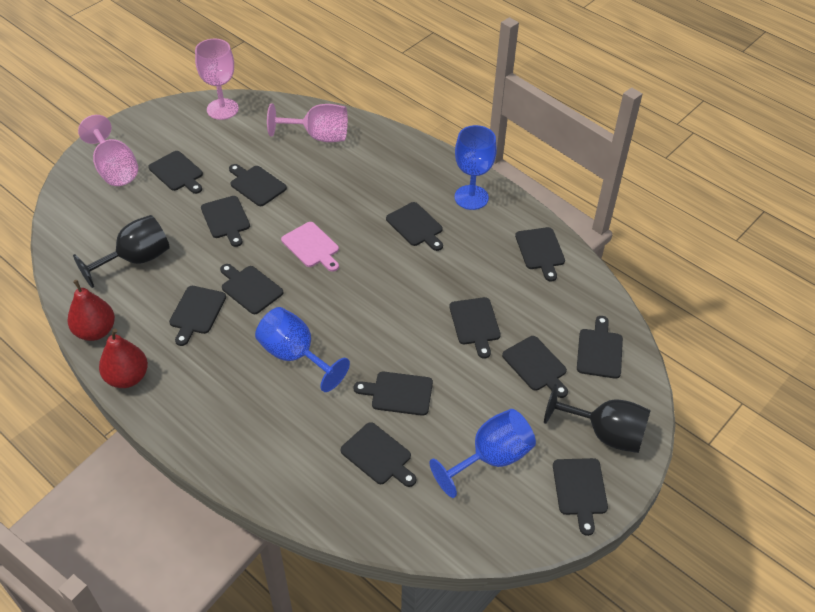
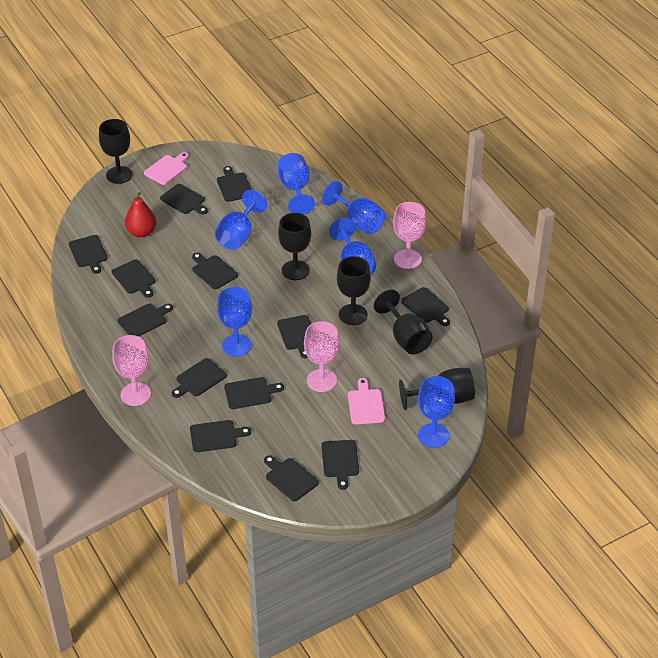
black goblet: 2 -> 5
blue goblet: 3 -> 6
pink cutting board: 1 -> 2
red pear: 2 -> 1

